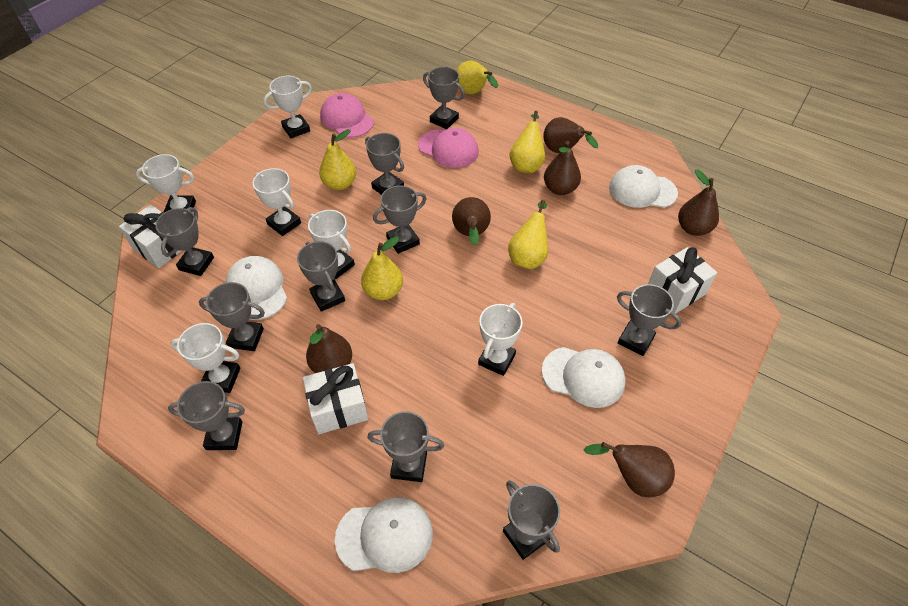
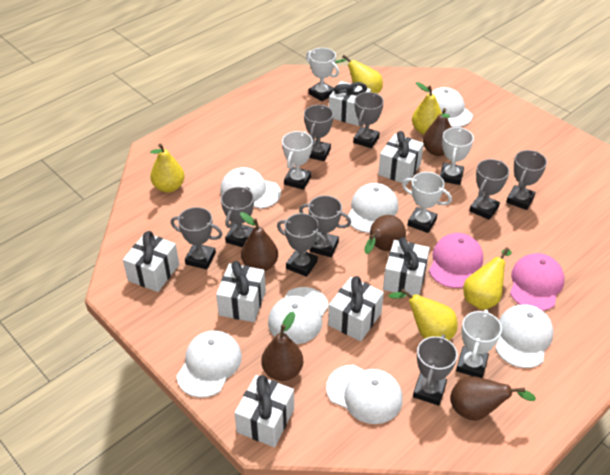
brown pear: 6 -> 5
grey trophy: 10 -> 9
white cap: 4 -> 7
white gift: 3 -> 7
white trophy: 6 -> 5

